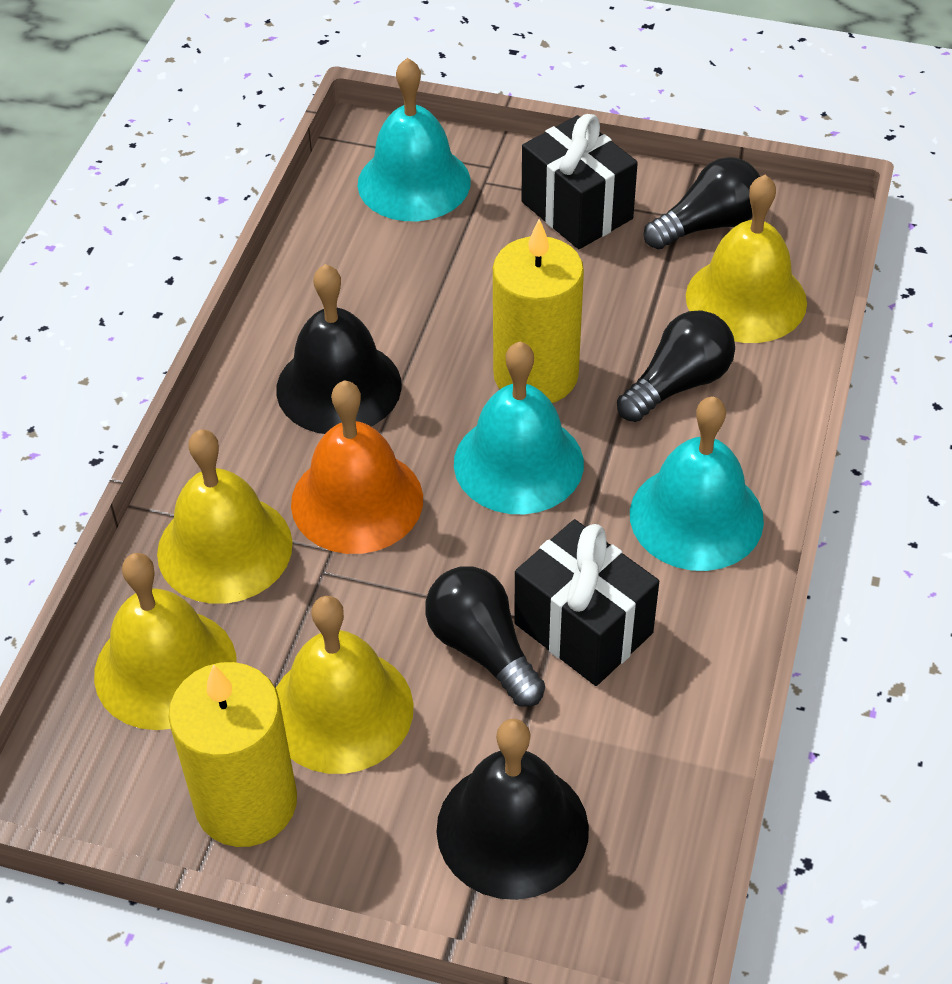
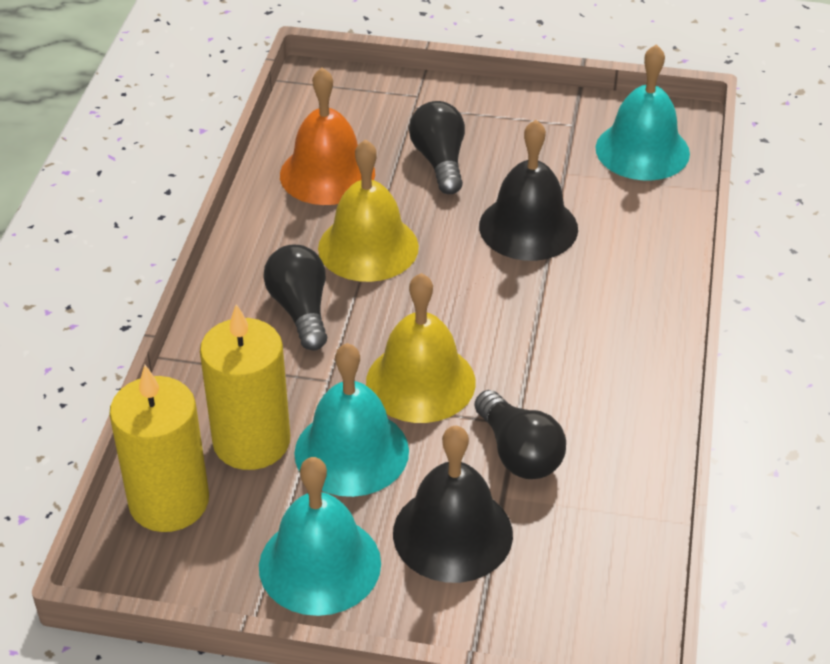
black gift: 2 -> 0
yellow bell: 4 -> 2

